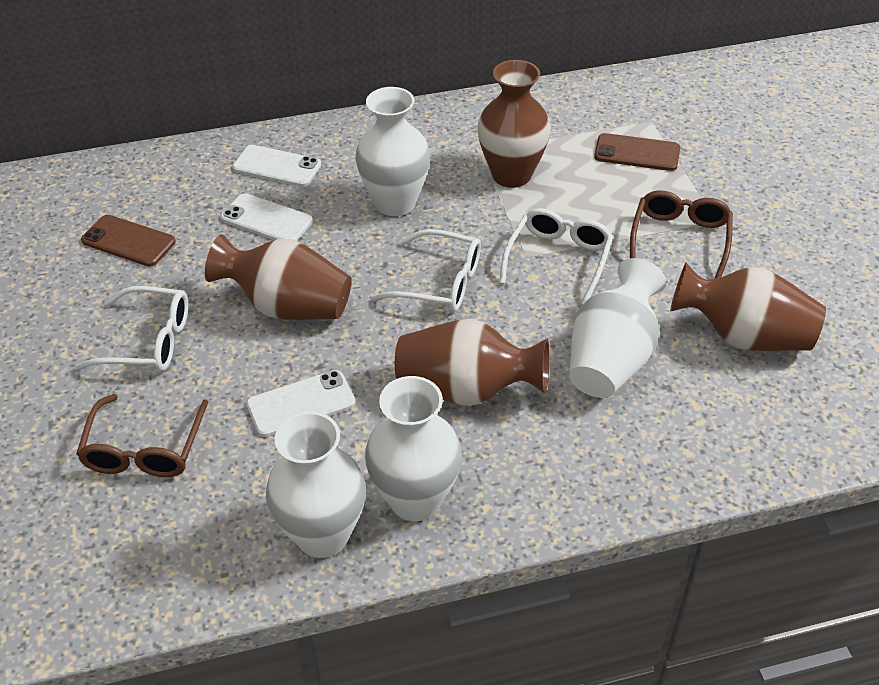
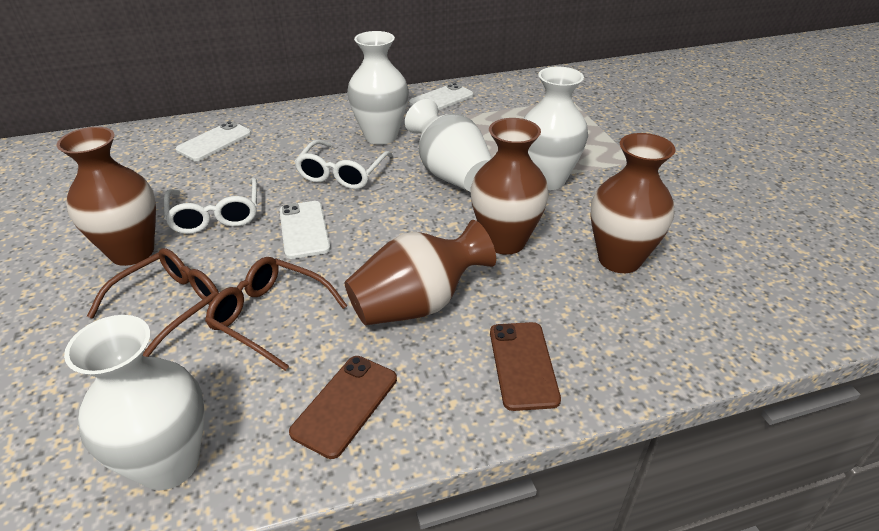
white glasses: 3 -> 2

